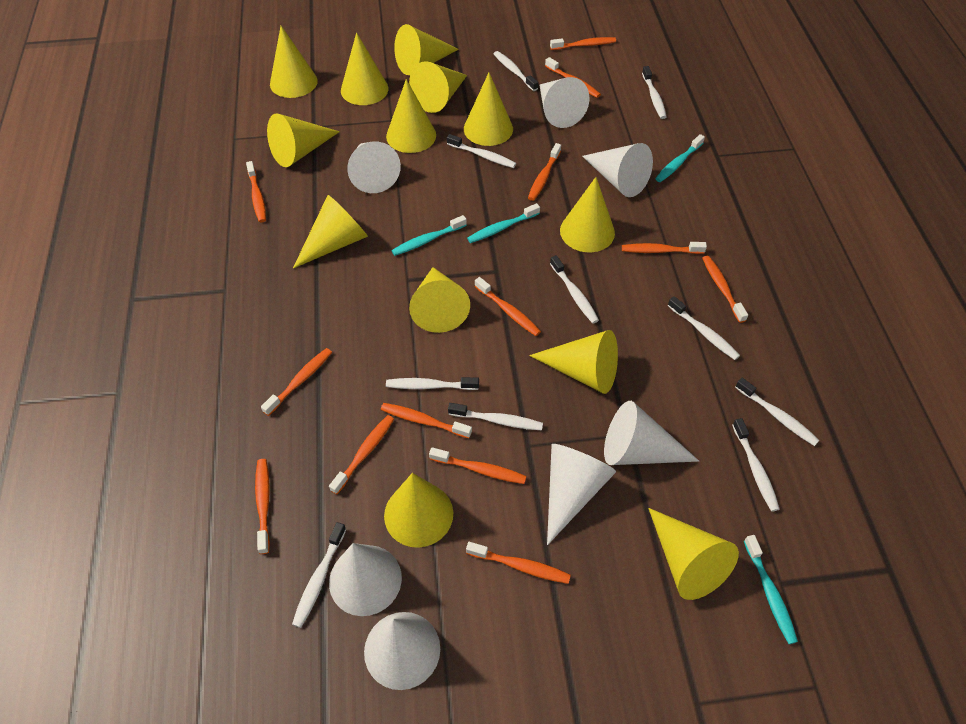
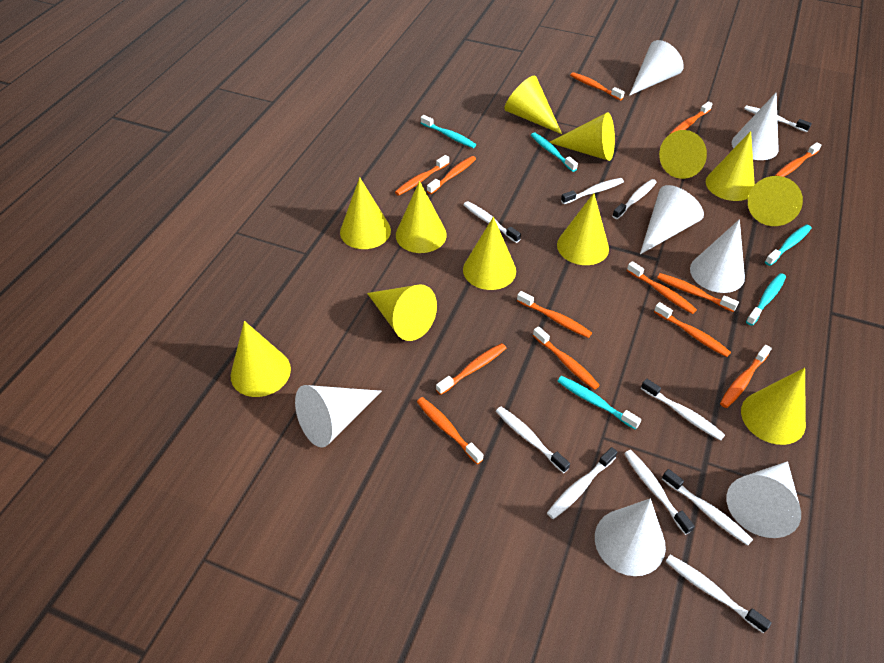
turquoise toothbrush: 4 -> 5
yellow cone: 13 -> 12

